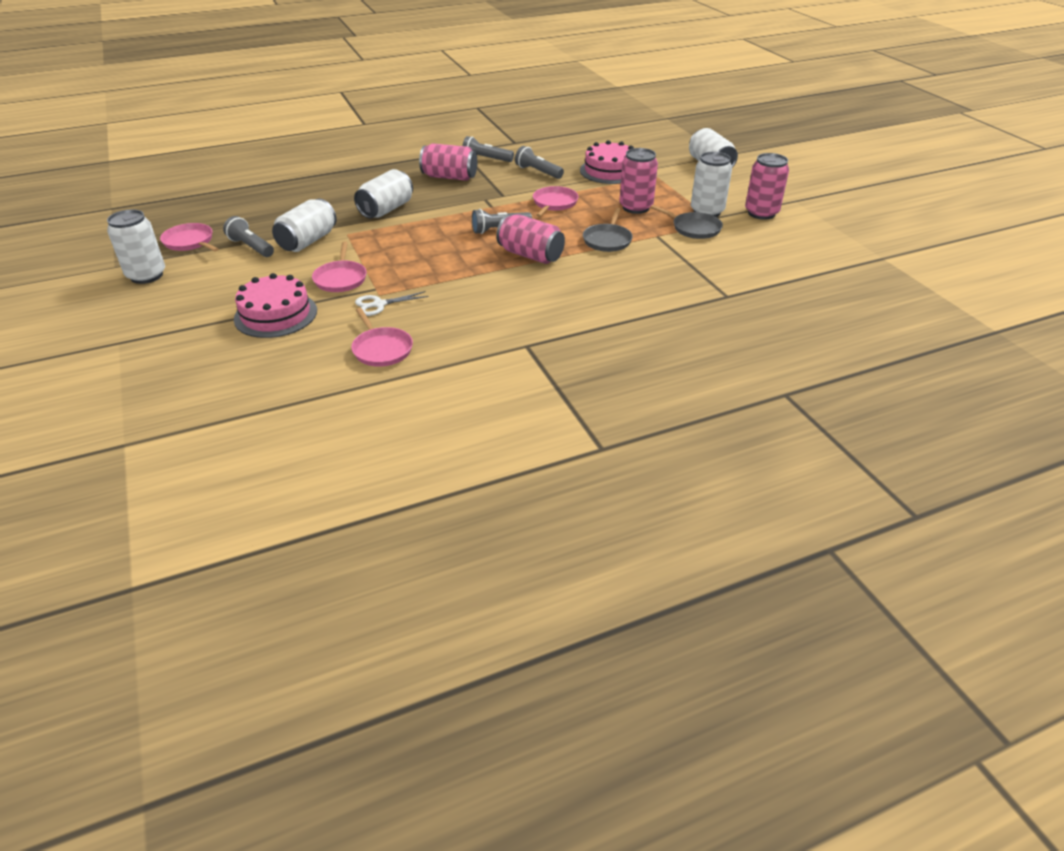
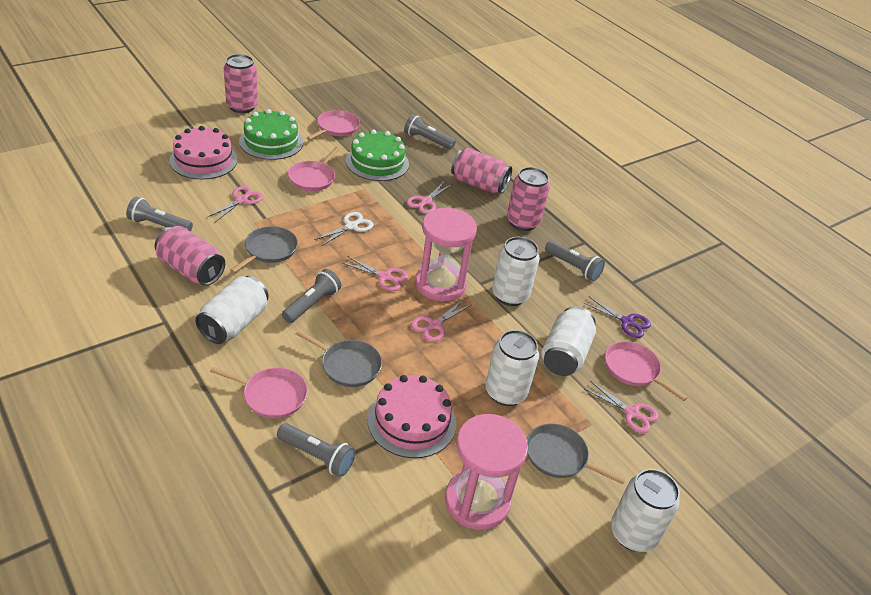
green cake: 0 -> 2
grey flashlight: 4 -> 5
grey pan: 2 -> 3
pink hourglass: 0 -> 2
pink scissors: 0 -> 5
purple scissors: 0 -> 1

